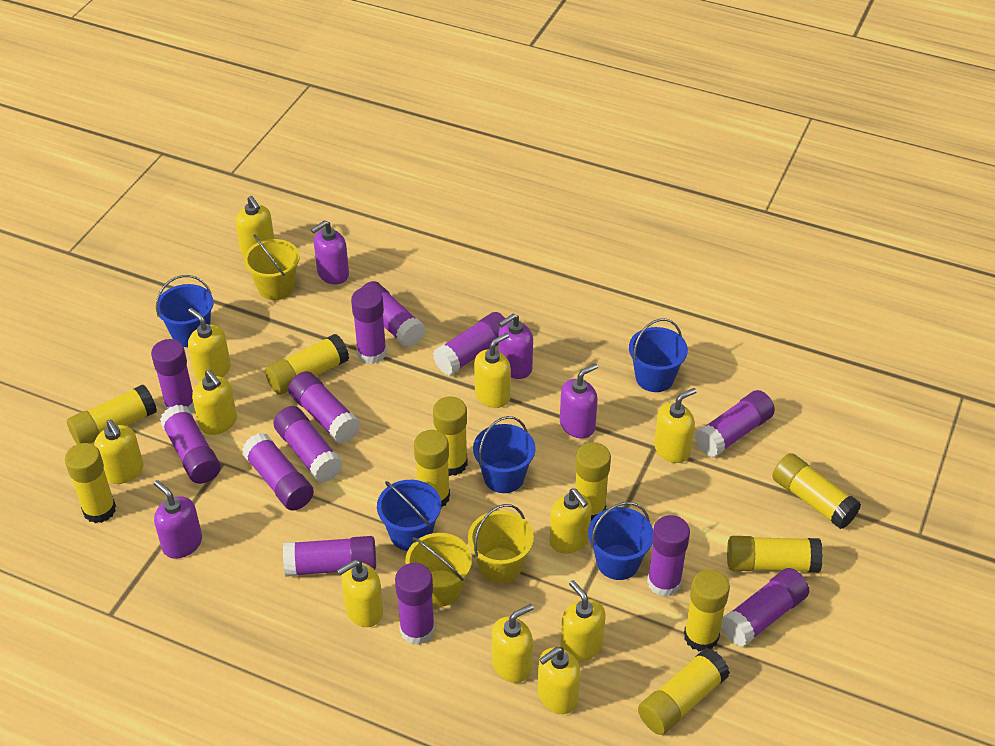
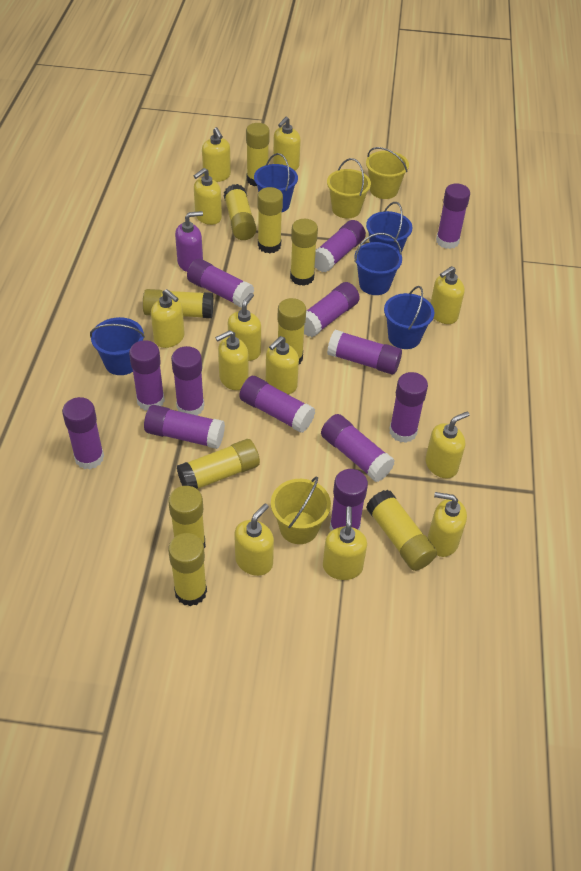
purple soap dispenser: 4 -> 1
yellow soap dispenser: 11 -> 12

